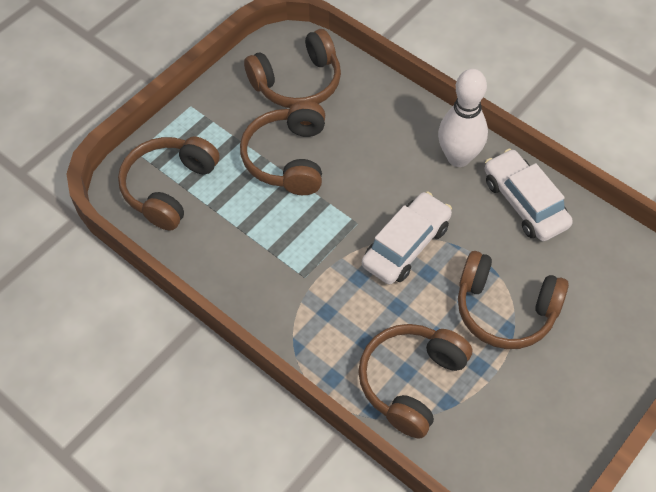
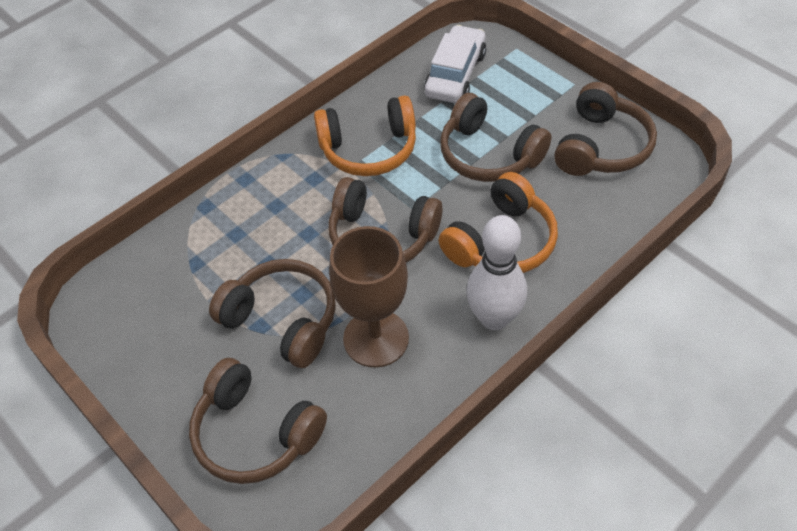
brown goblet: 0 -> 1
orange headphones: 0 -> 2
white car: 2 -> 1

